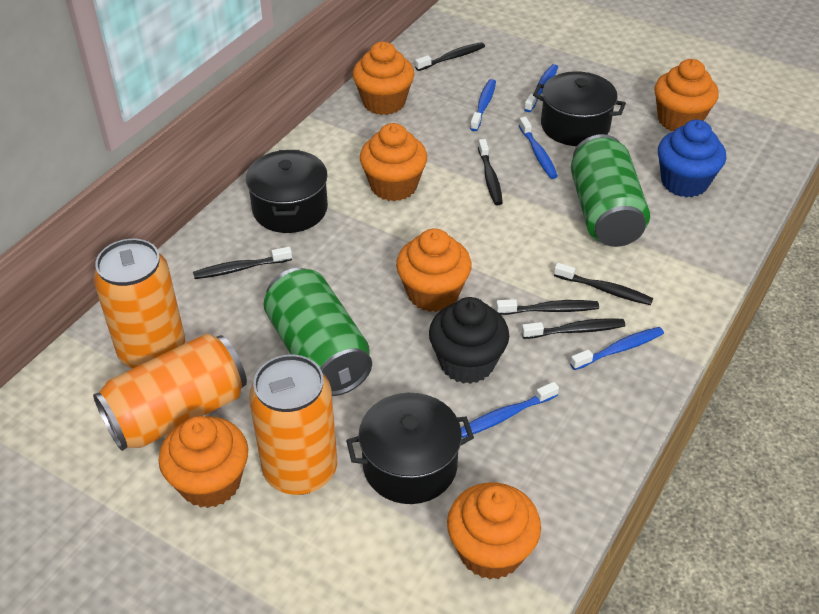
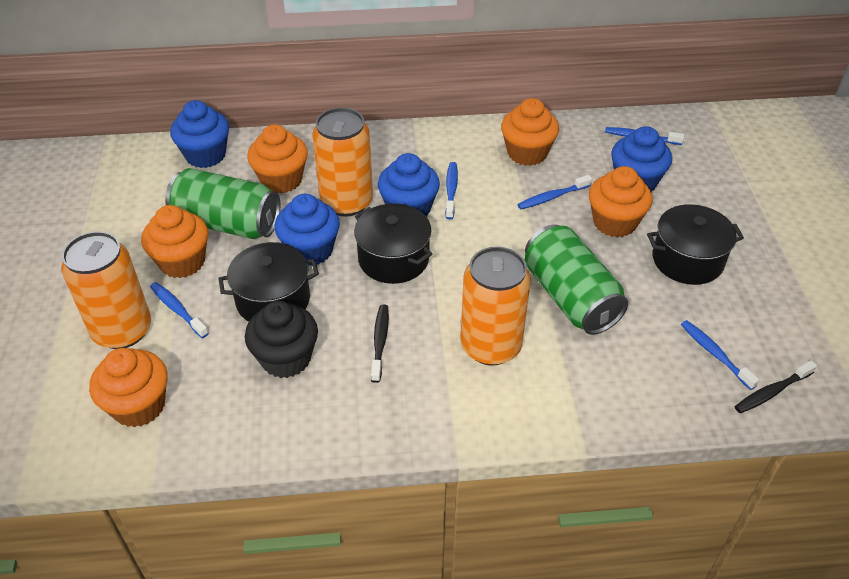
black toothbrush: 6 -> 2
blue cupcake: 1 -> 4
orange cupcake: 6 -> 5

